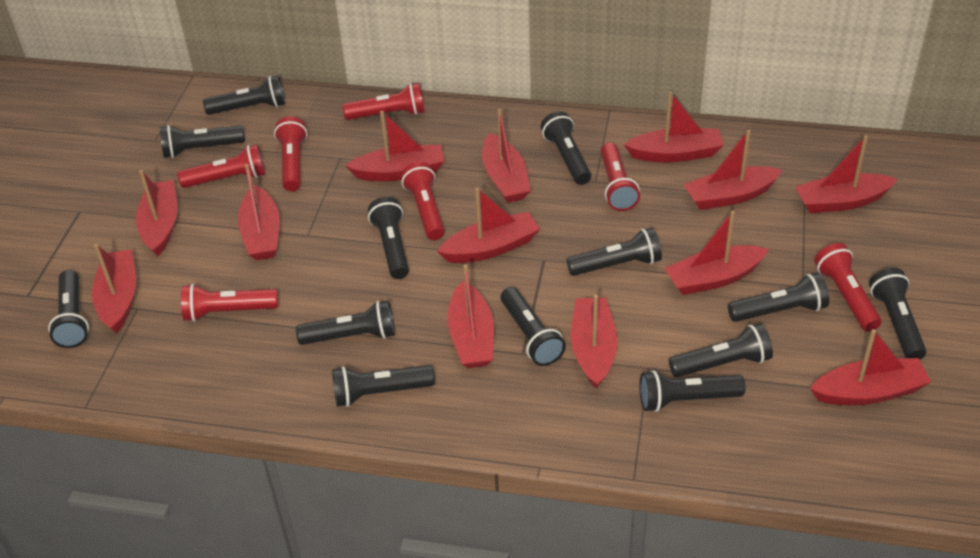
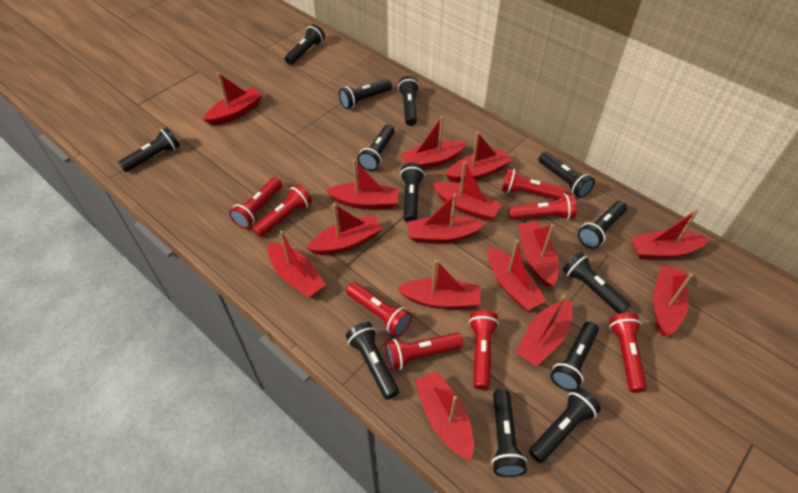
red boat: 13 -> 15
red flashlight: 7 -> 8

